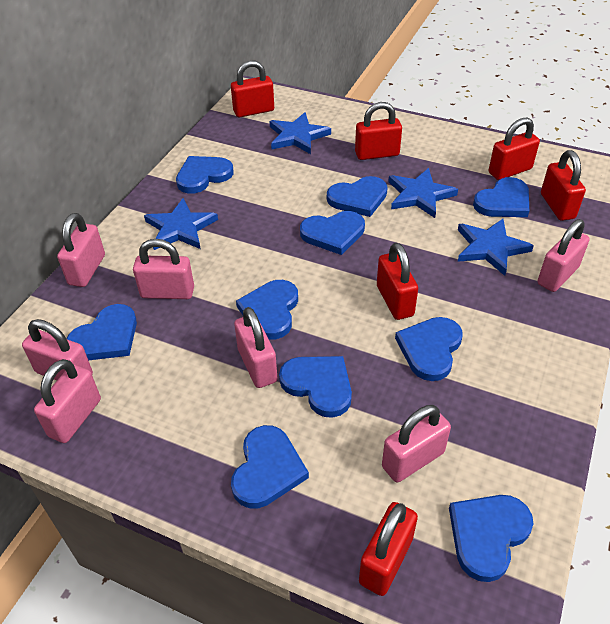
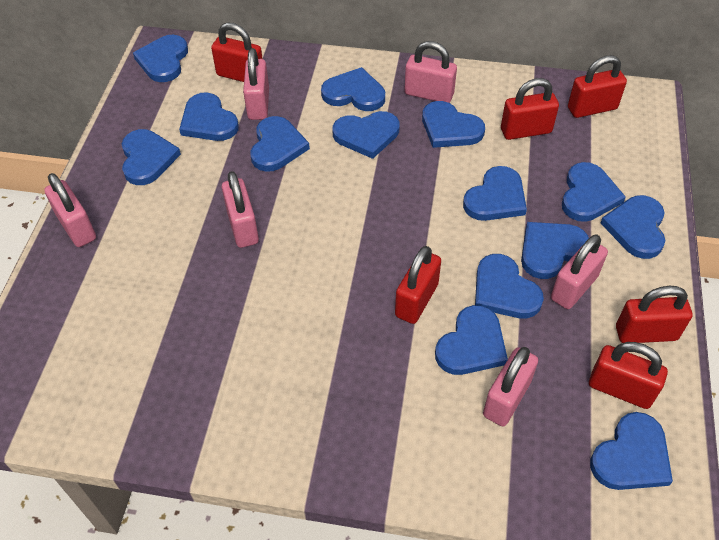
blue heart: 10 -> 14
blue star: 4 -> 0
pink padlock: 7 -> 6

